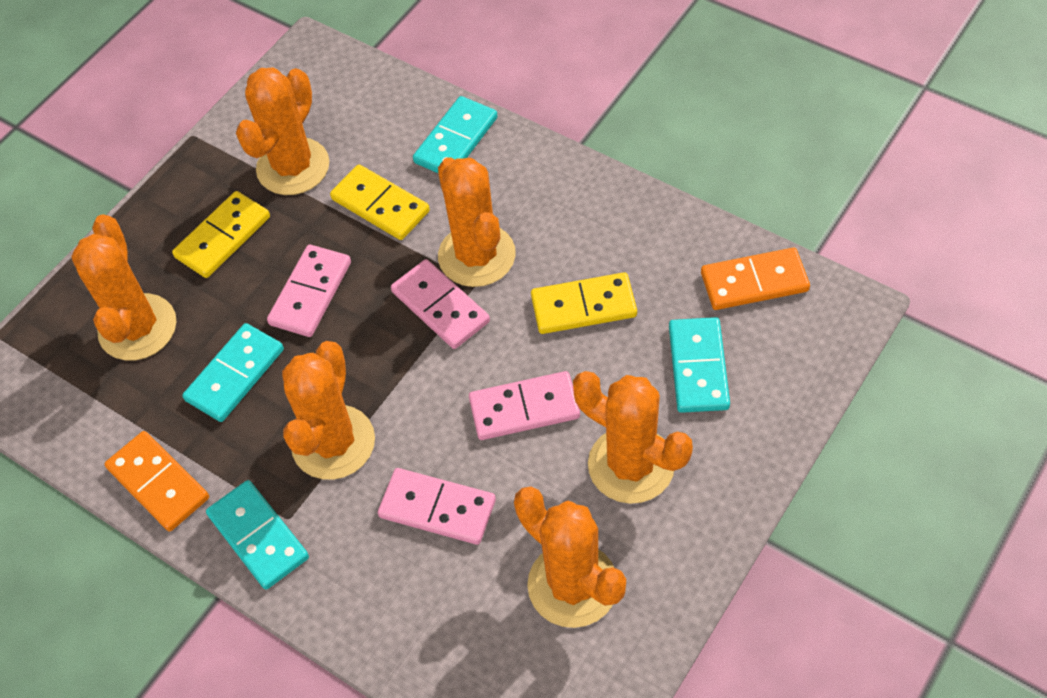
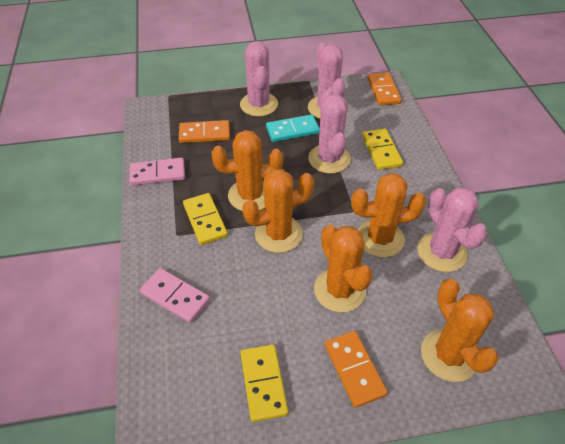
orange cactus: 6 -> 5
orange domino: 2 -> 3
pink cactus: 0 -> 4
pink domino: 4 -> 2
turquoise domino: 4 -> 1

